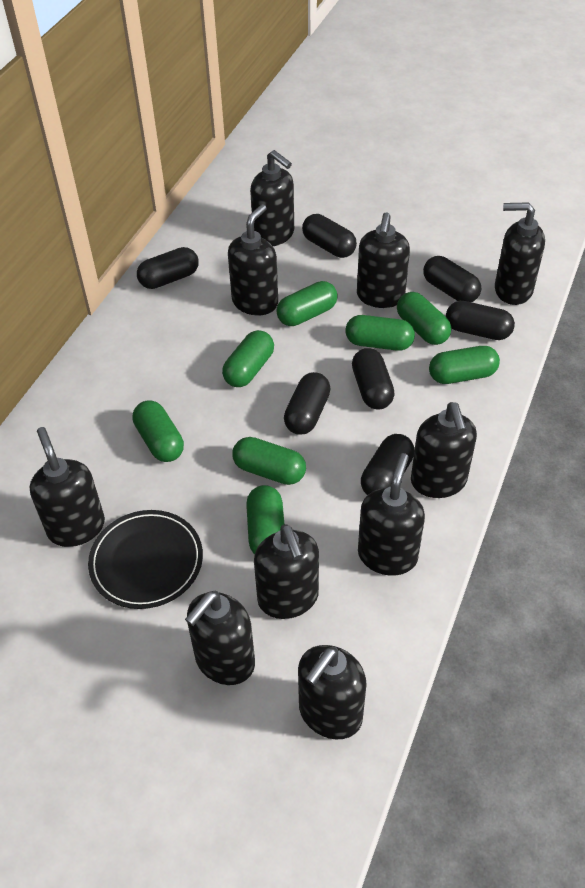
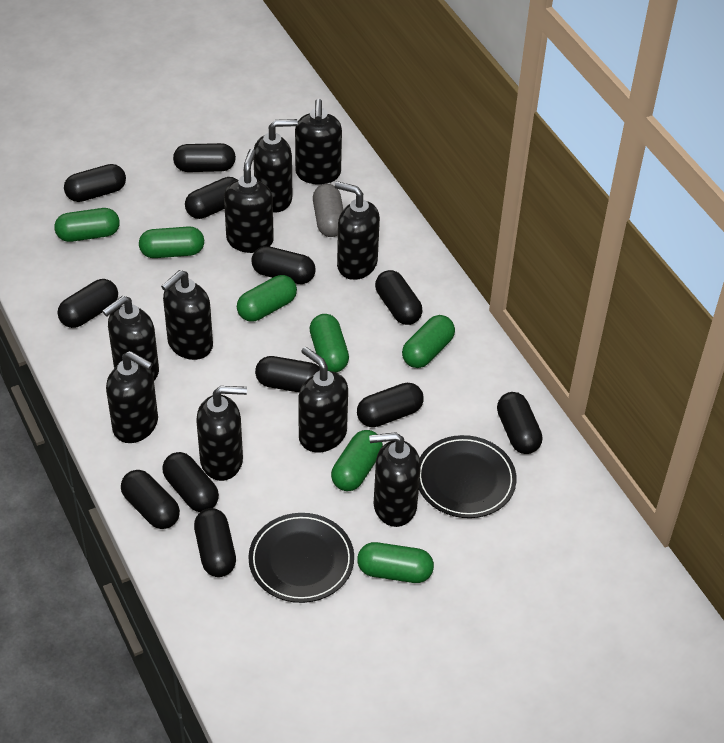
black capsule: 7 -> 12
black plate: 1 -> 2
green capsule: 8 -> 7
grey capsule: 0 -> 1

